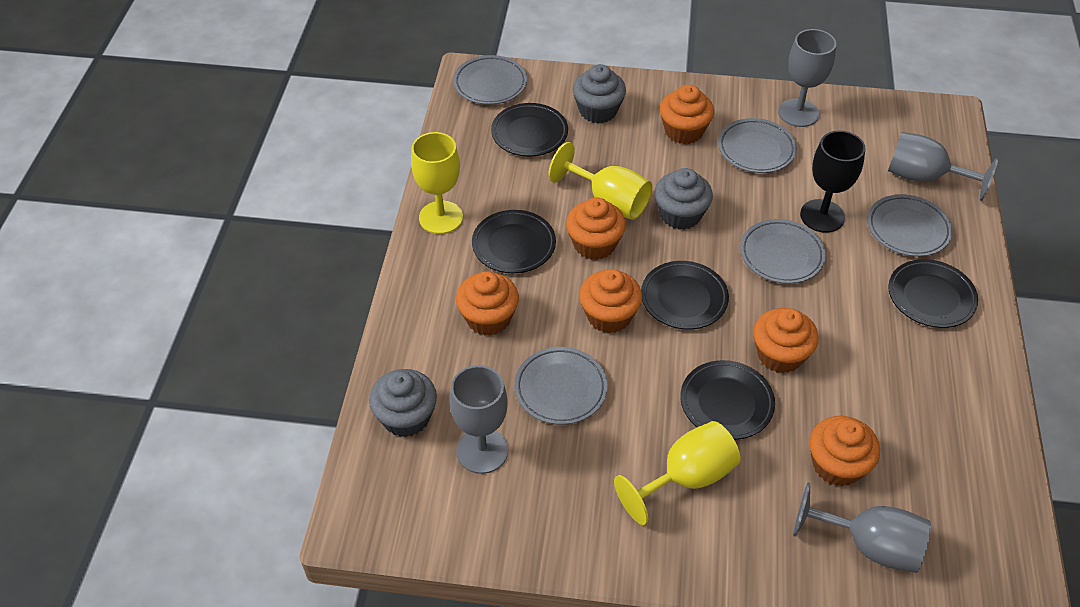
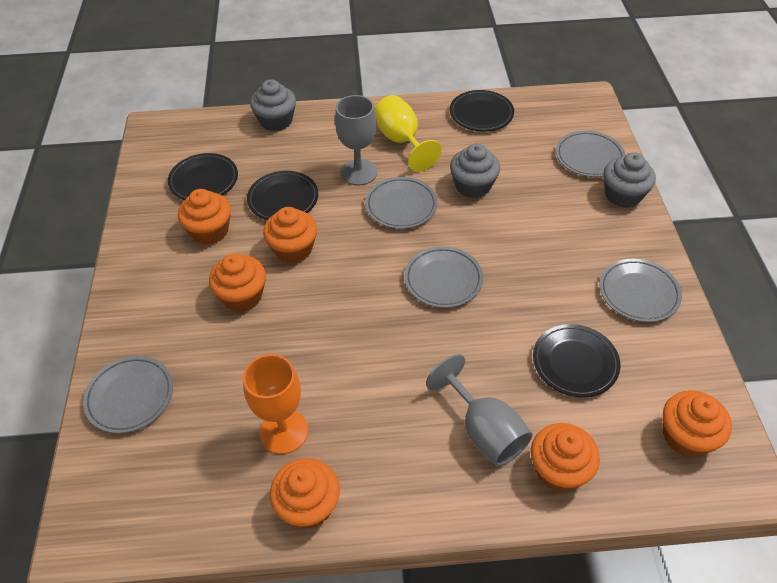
black goblet: 1 -> 0
black plate: 5 -> 4
grey goblet: 4 -> 2
orange goblet: 0 -> 1
yellow goblet: 3 -> 1

